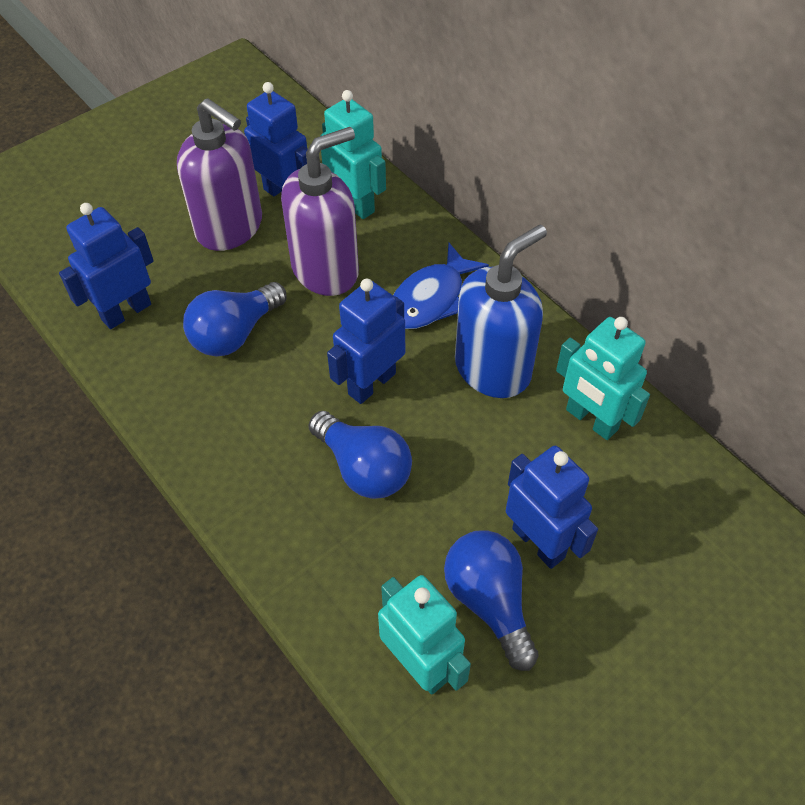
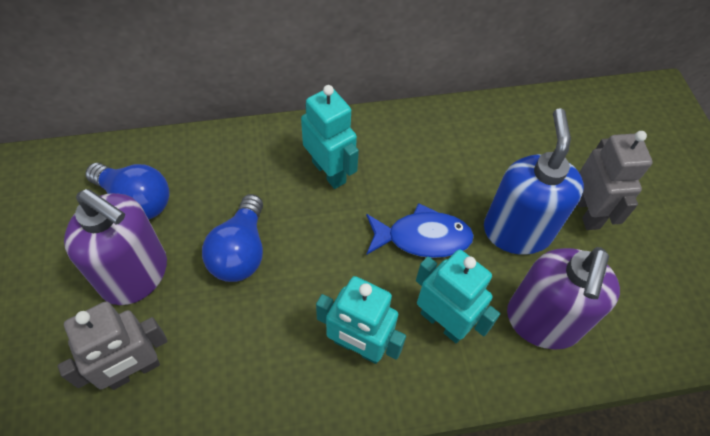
blue light bulb: 3 -> 2
blue robot: 4 -> 0
grey robot: 0 -> 2

